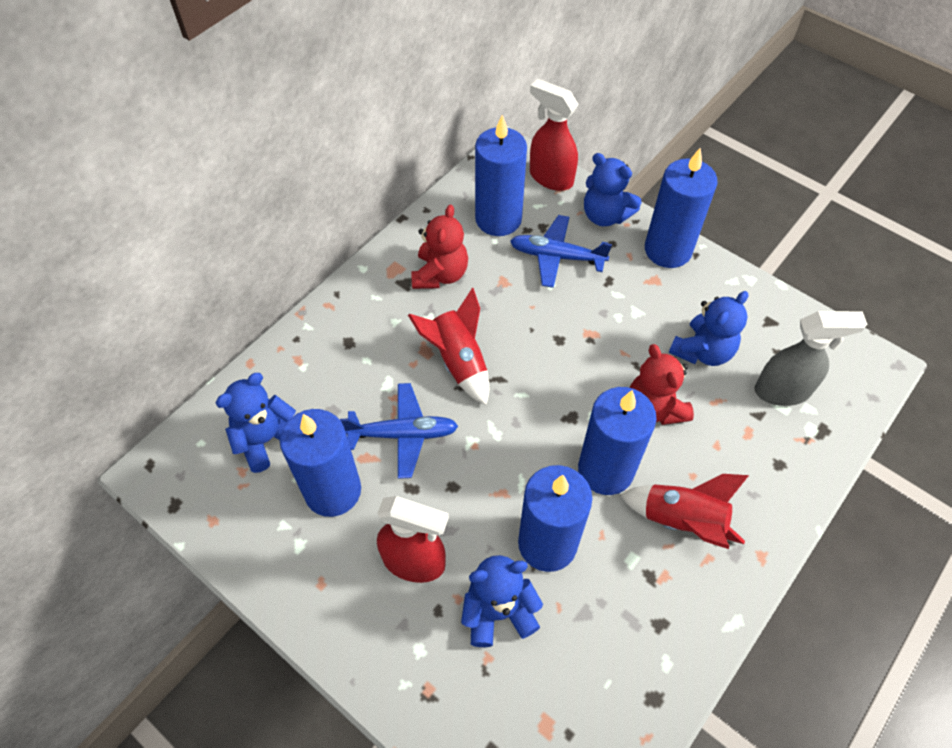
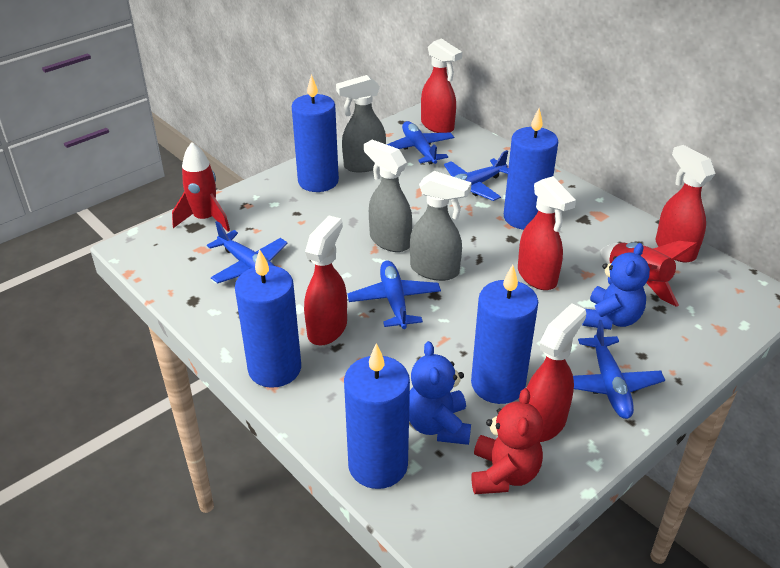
blue plane: 2 -> 5
blue teddy bear: 4 -> 2
grey spray bottle: 1 -> 3
red spray bottle: 2 -> 5
red teddy bear: 2 -> 1

